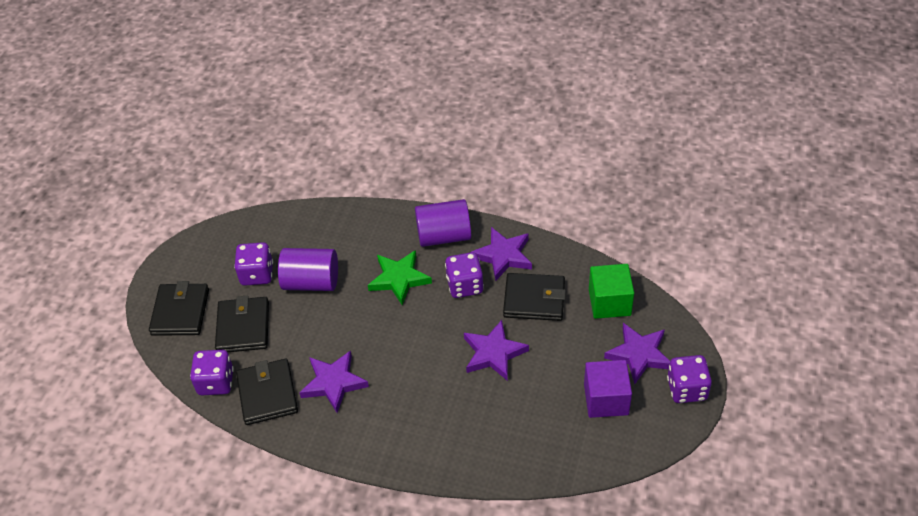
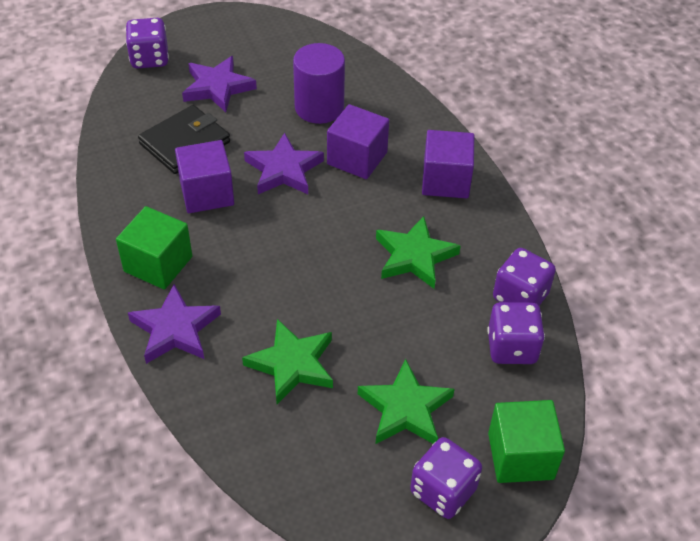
black wallet: 4 -> 1
green cube: 1 -> 2
green star: 1 -> 3
purple cube: 1 -> 3
purple cylinder: 2 -> 1
purple star: 4 -> 3

